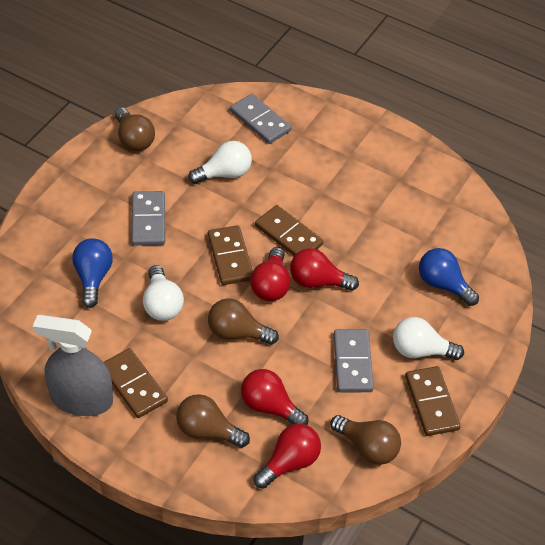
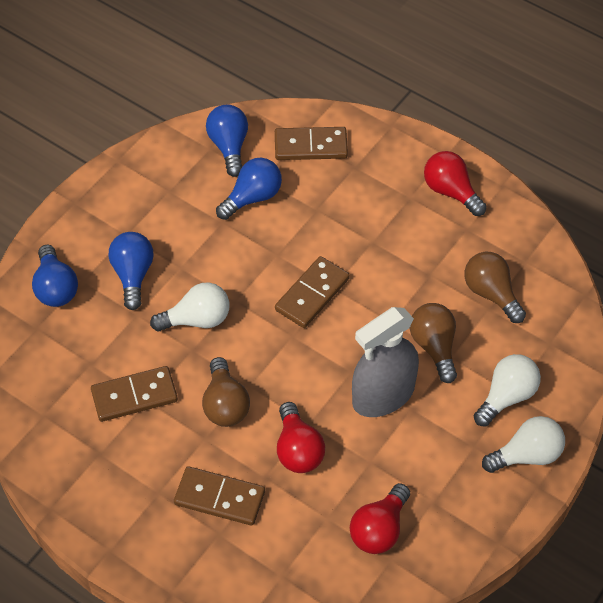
blue light bulb: 2 -> 4
brown light bulb: 4 -> 3
grey domino: 3 -> 0
red light bulb: 4 -> 3

